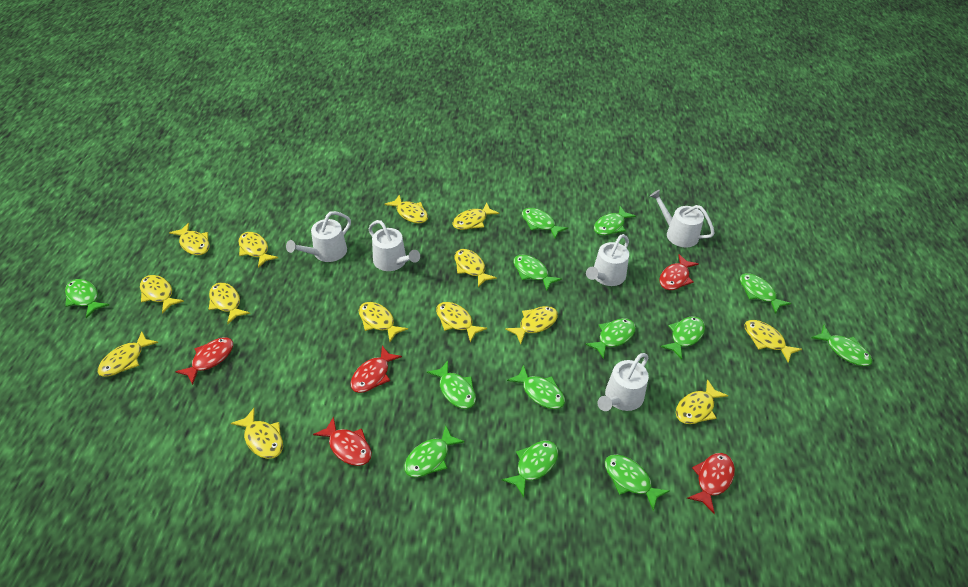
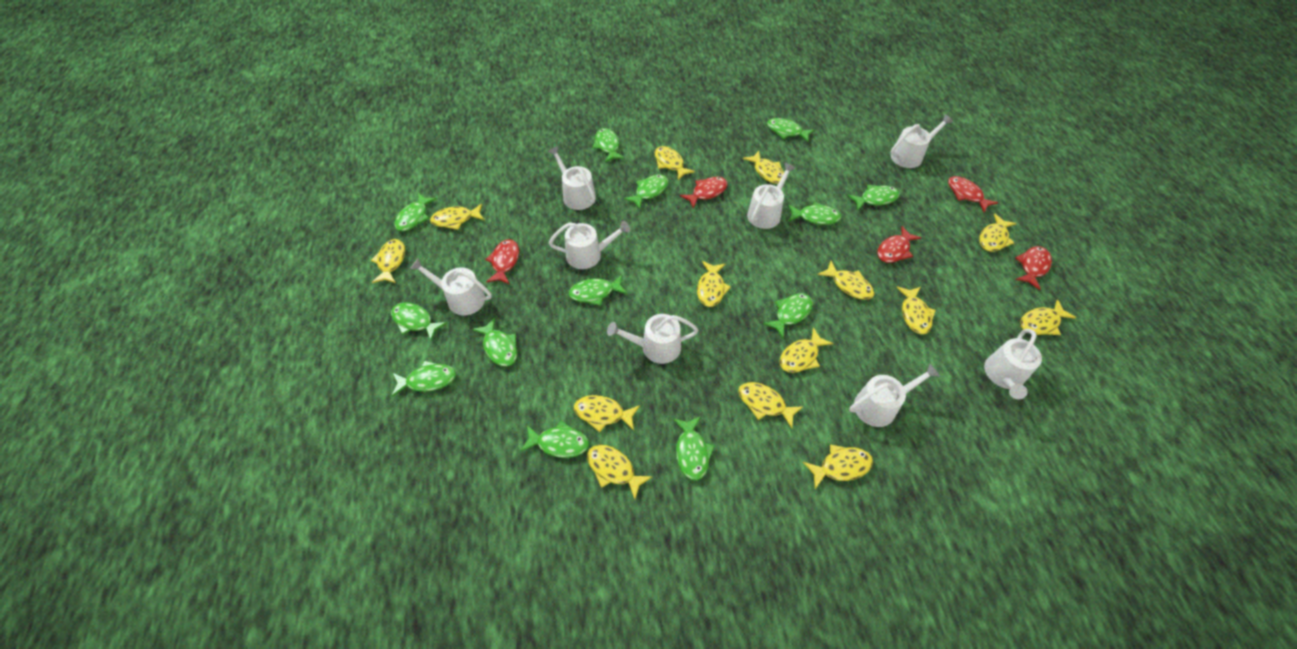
white watering can: 5 -> 8

